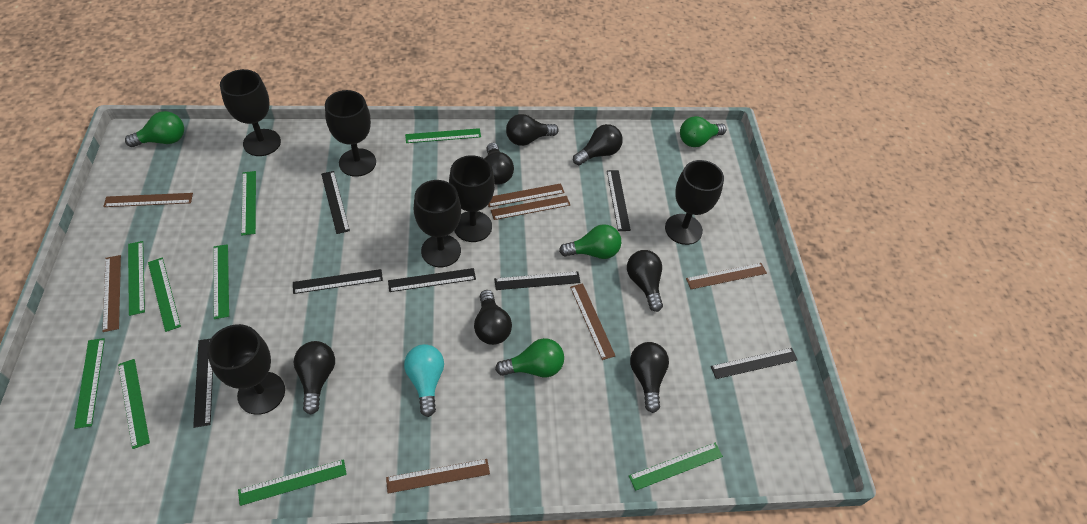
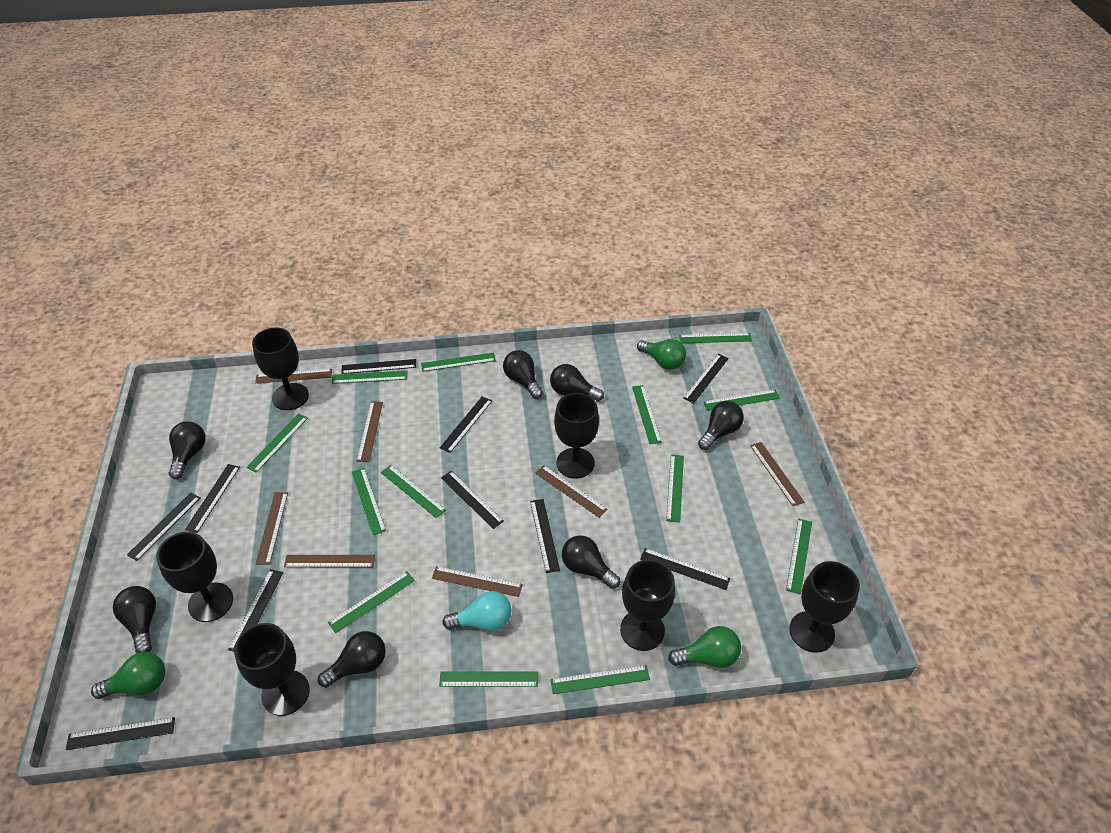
black ruler: 7 -> 10
green light bulb: 4 -> 3
green ruler: 9 -> 13

